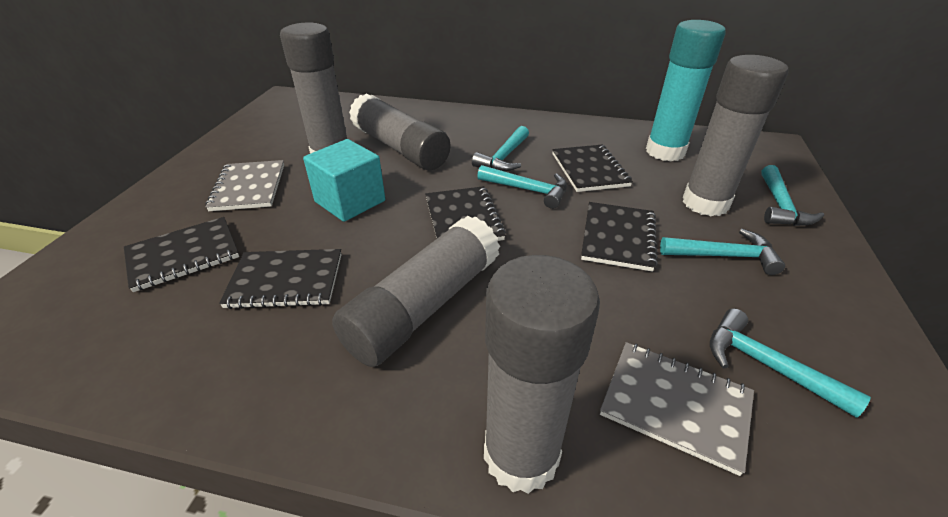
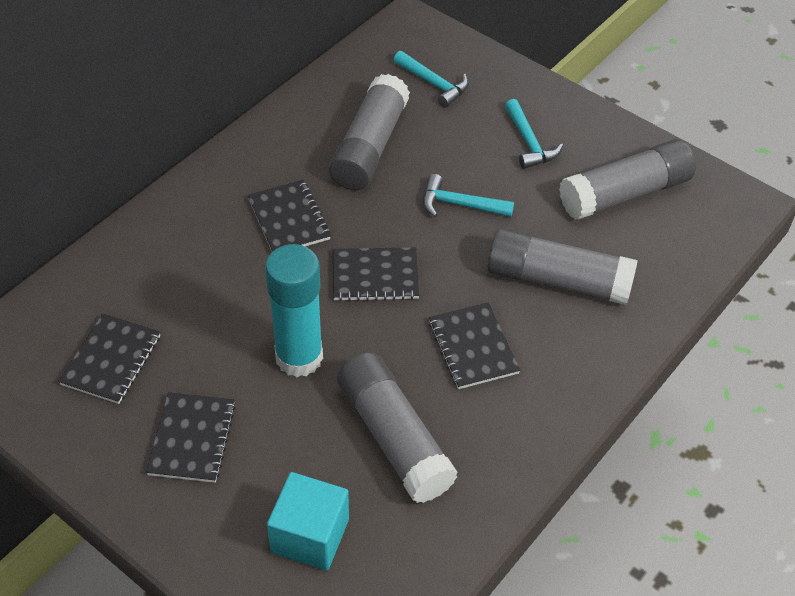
grey glue stick: 5 -> 4
grey notebook: 2 -> 0
turquoise hammer: 5 -> 3

